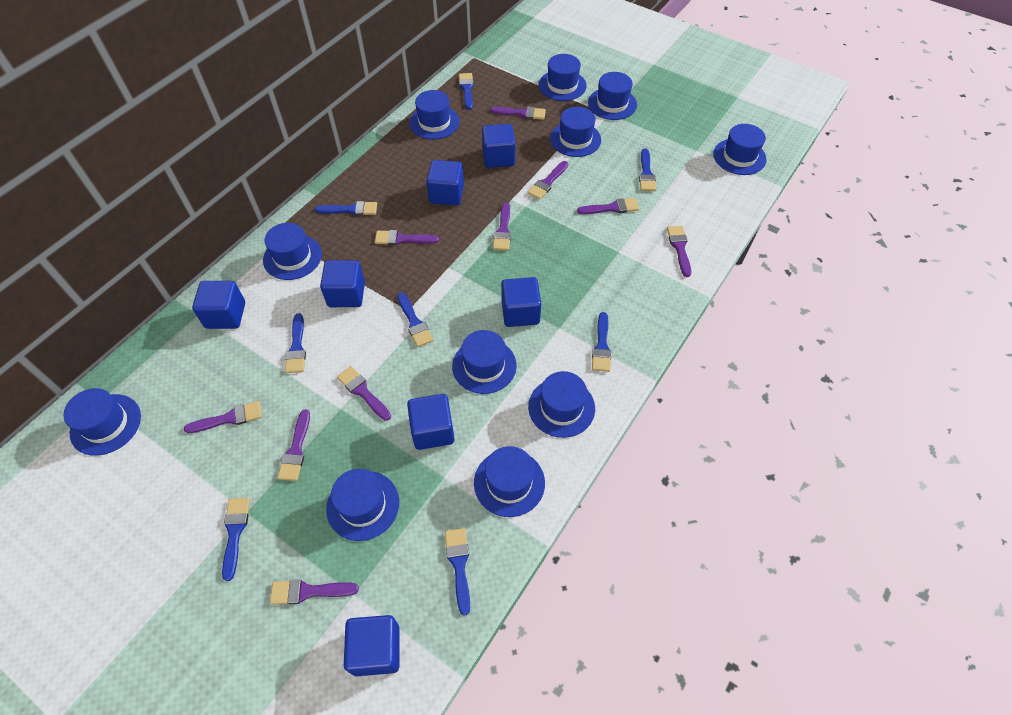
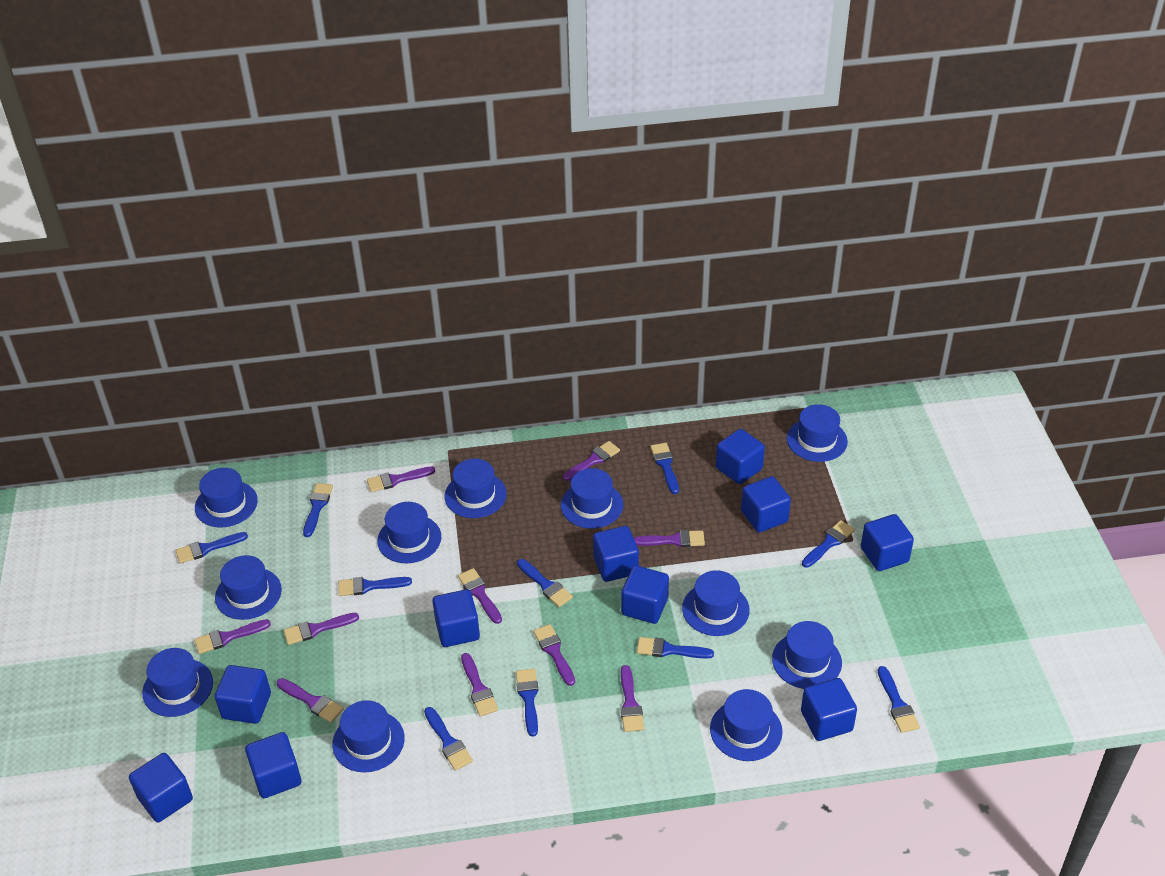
blue brush: 8 -> 10
blue cube: 7 -> 10

